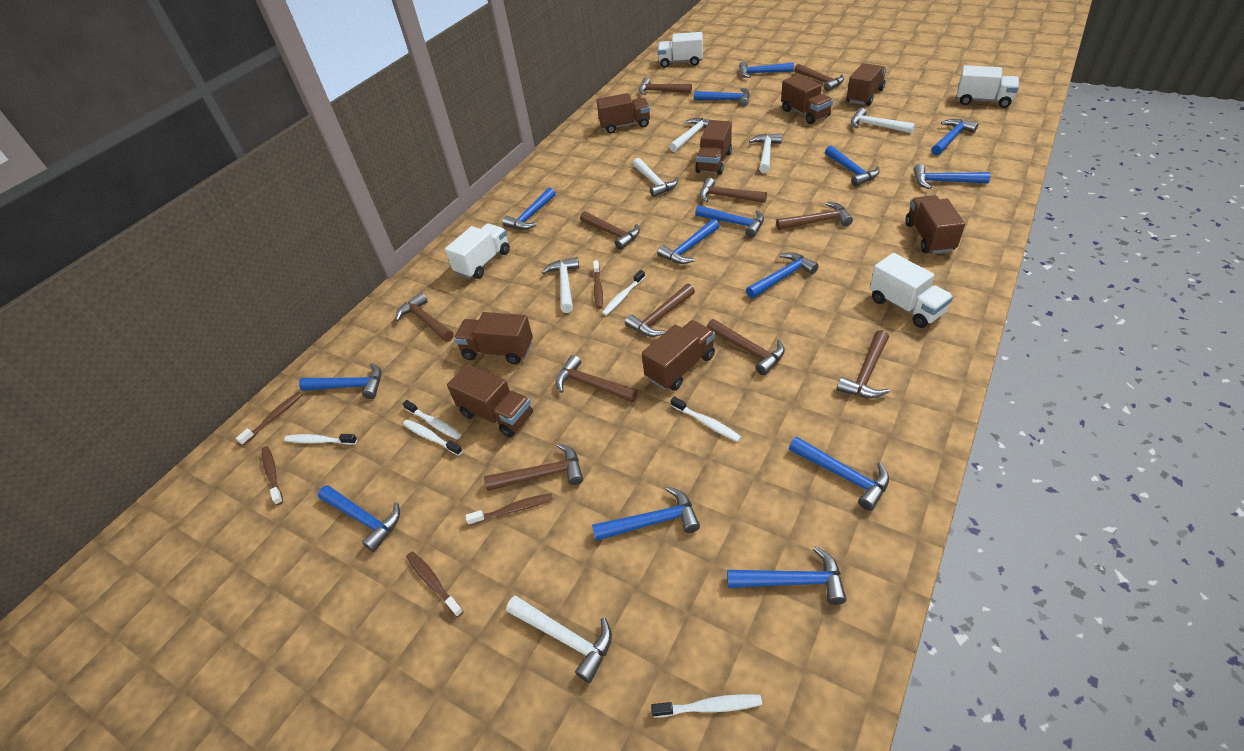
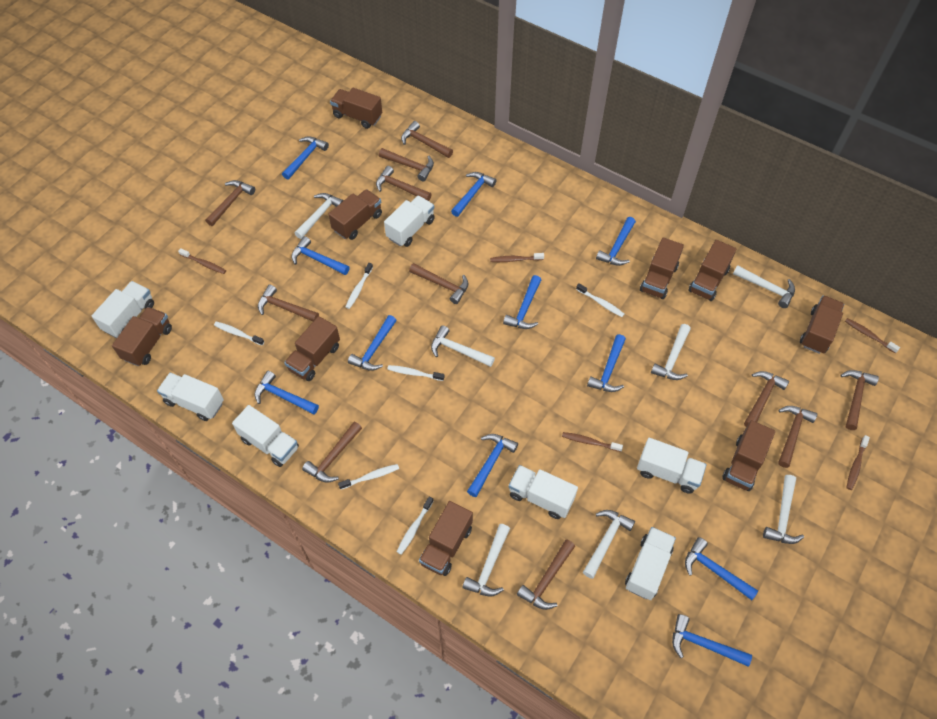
blue hammer: 14 -> 11
brown truck: 8 -> 9
white hammer: 6 -> 7
white truck: 4 -> 7

